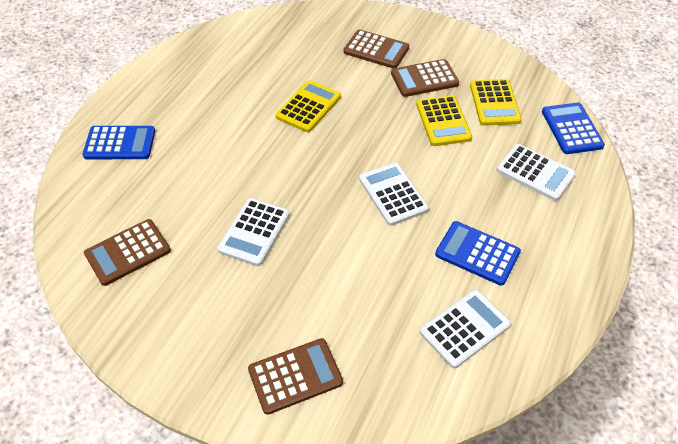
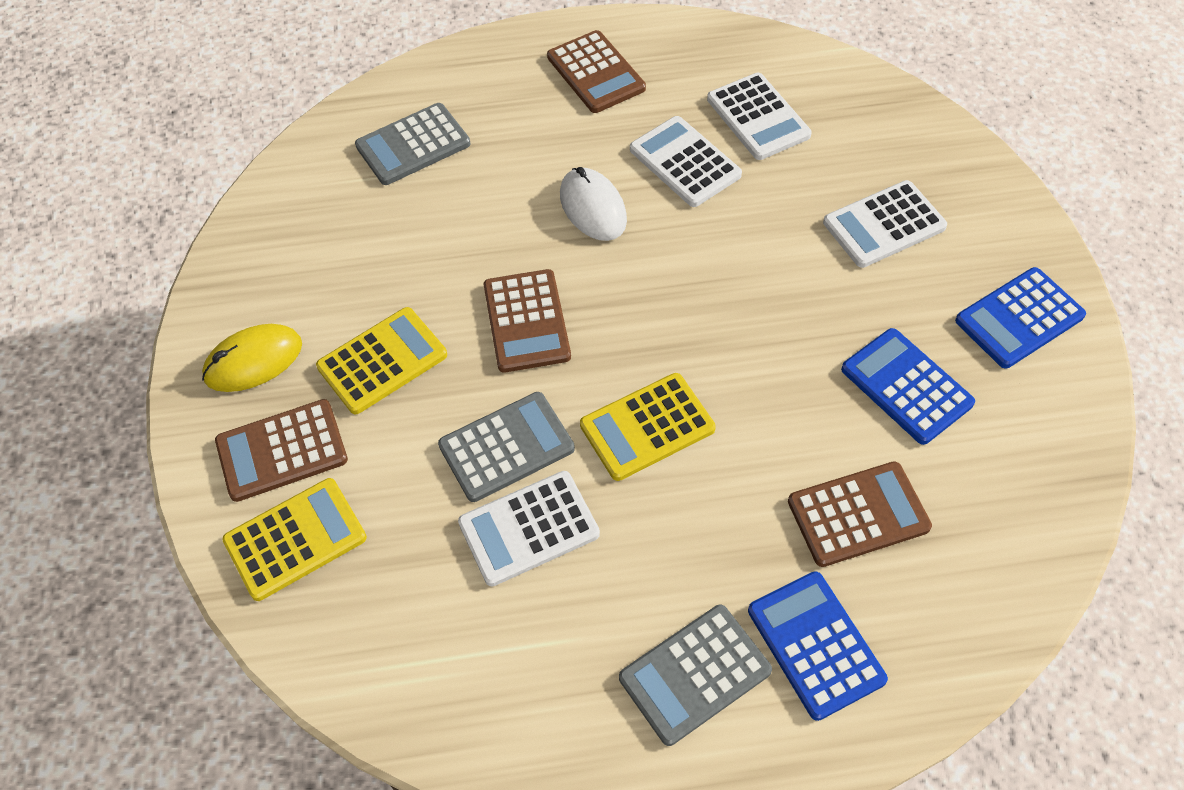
grey calculator: 0 -> 3
white mouse: 0 -> 1
yellow mouse: 0 -> 1

